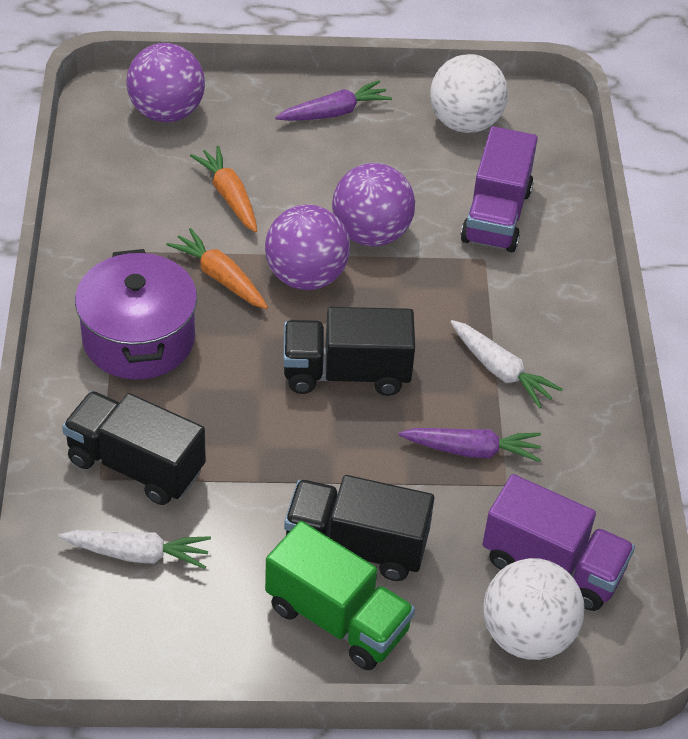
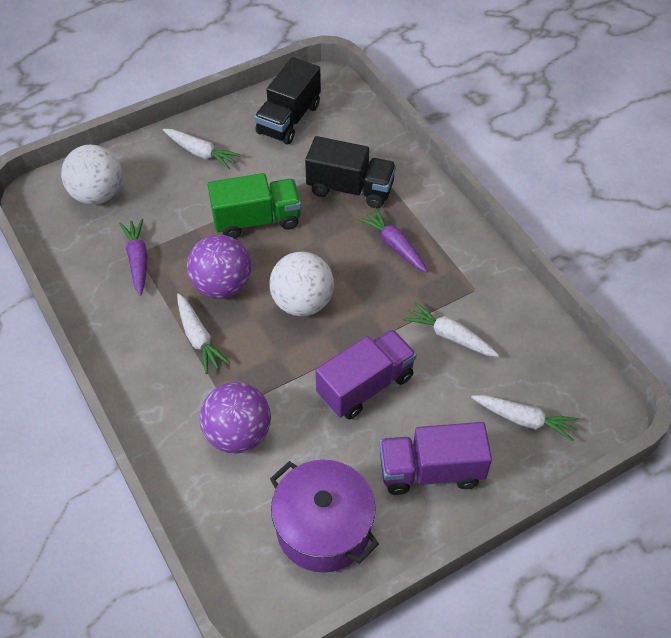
black truck: 3 -> 2
orange carrot: 2 -> 0
purple ball: 3 -> 2
white carrot: 2 -> 4

